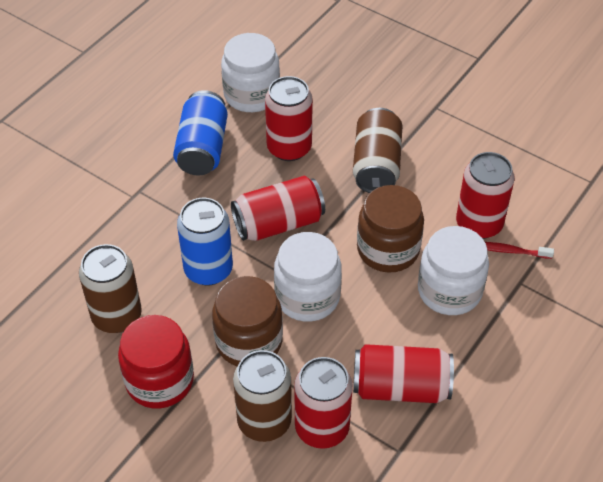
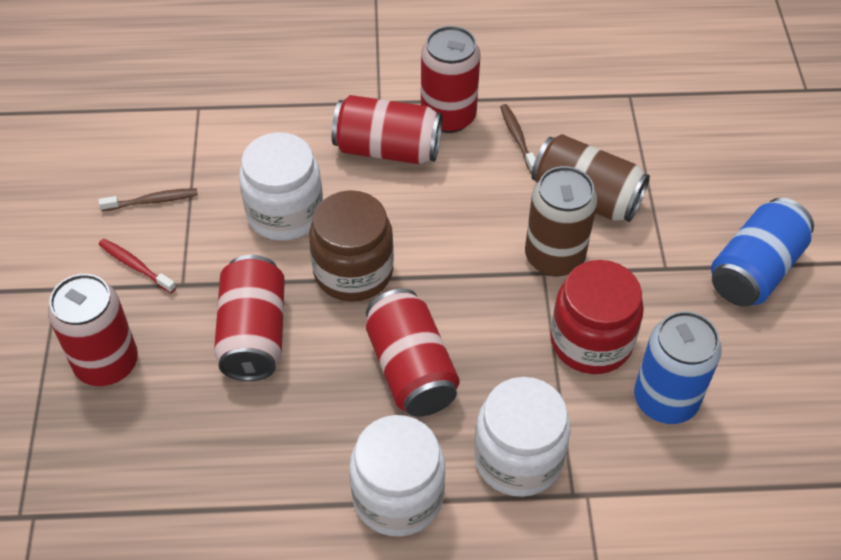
brown can: 3 -> 2
brown jar: 2 -> 1
brown toothbrush: 0 -> 2

